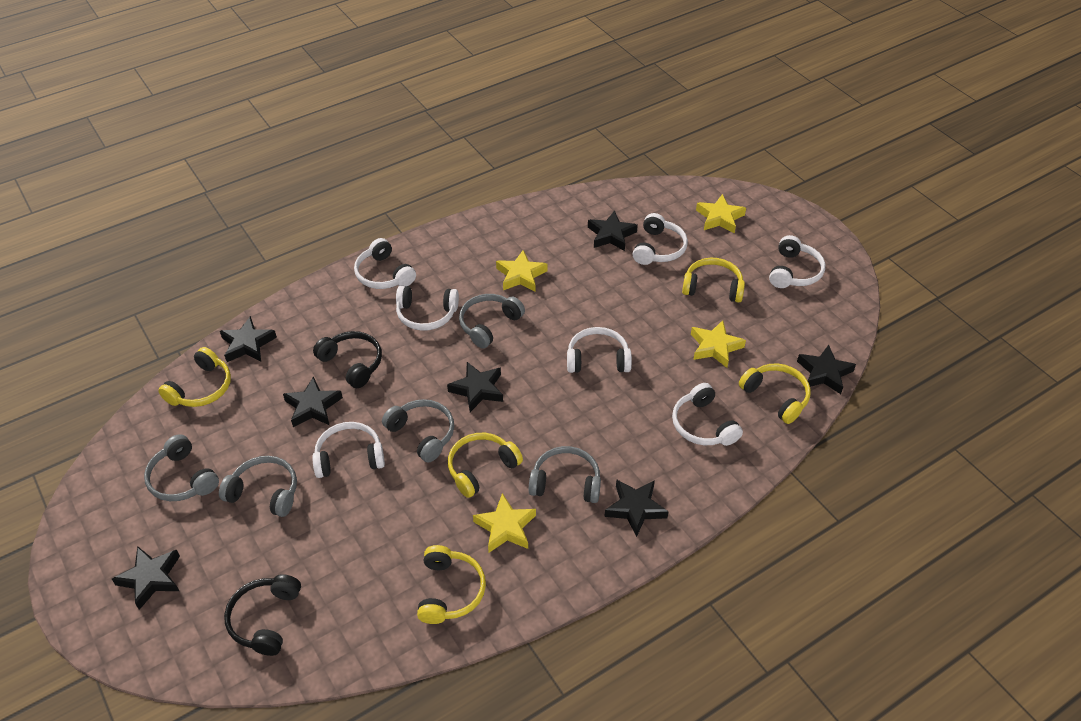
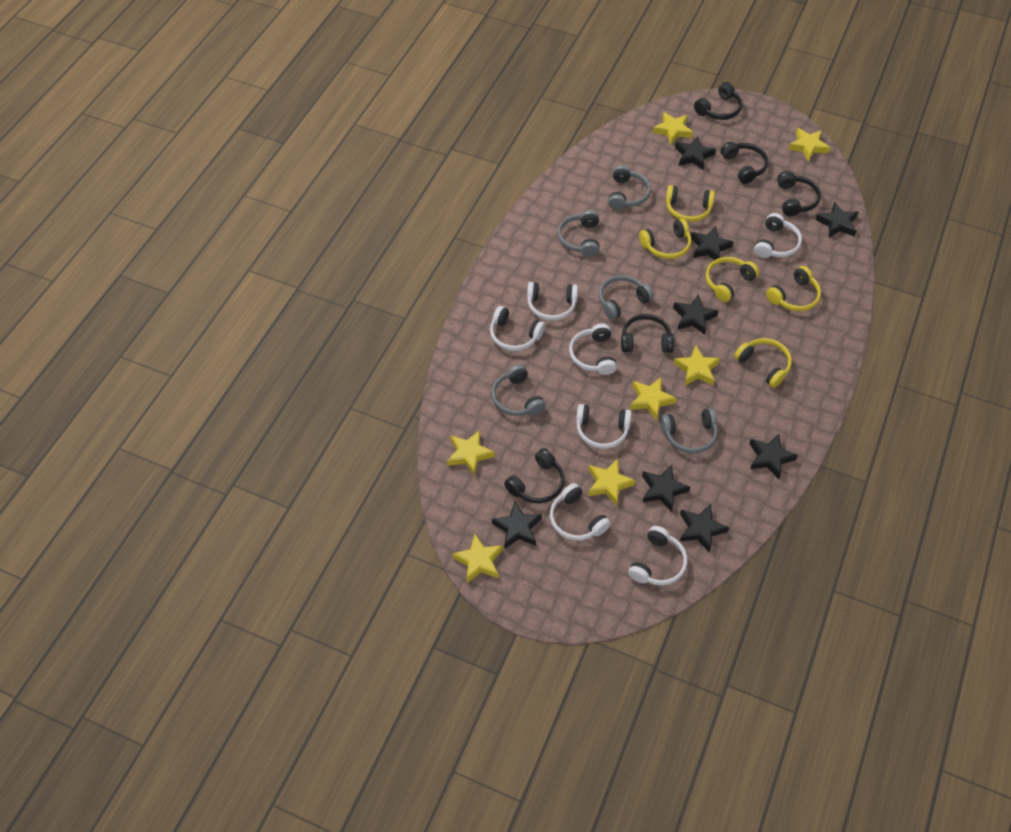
black headphones: 2 -> 5
black star: 7 -> 8
yellow star: 4 -> 7

